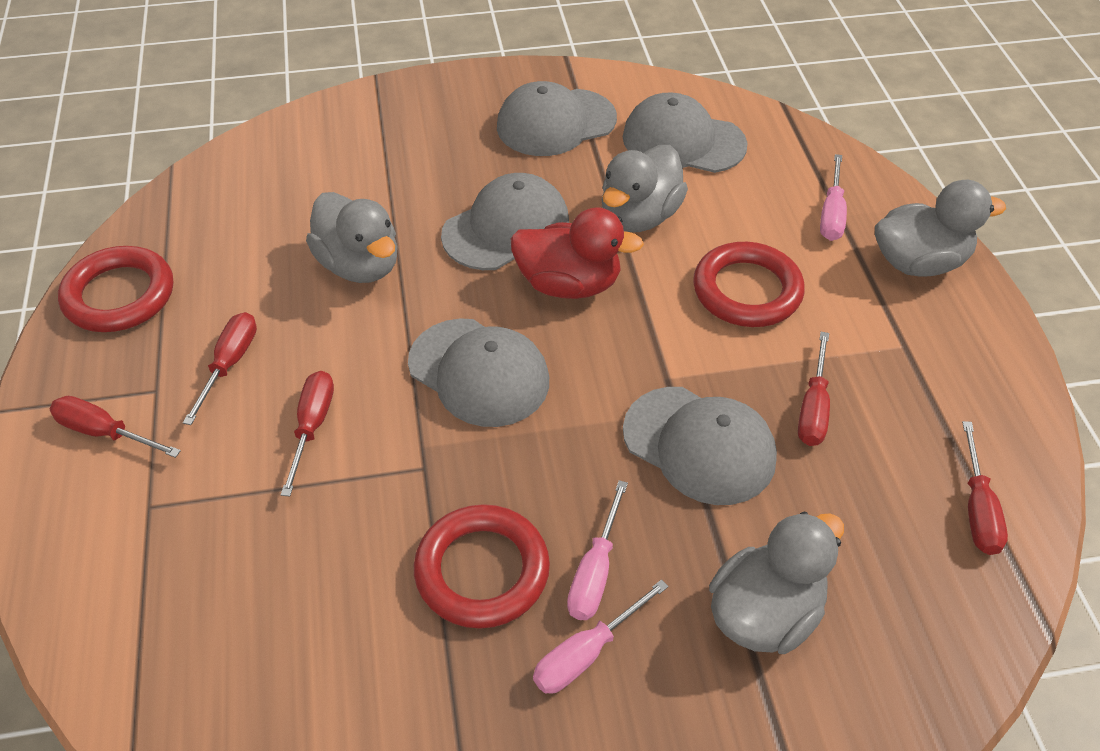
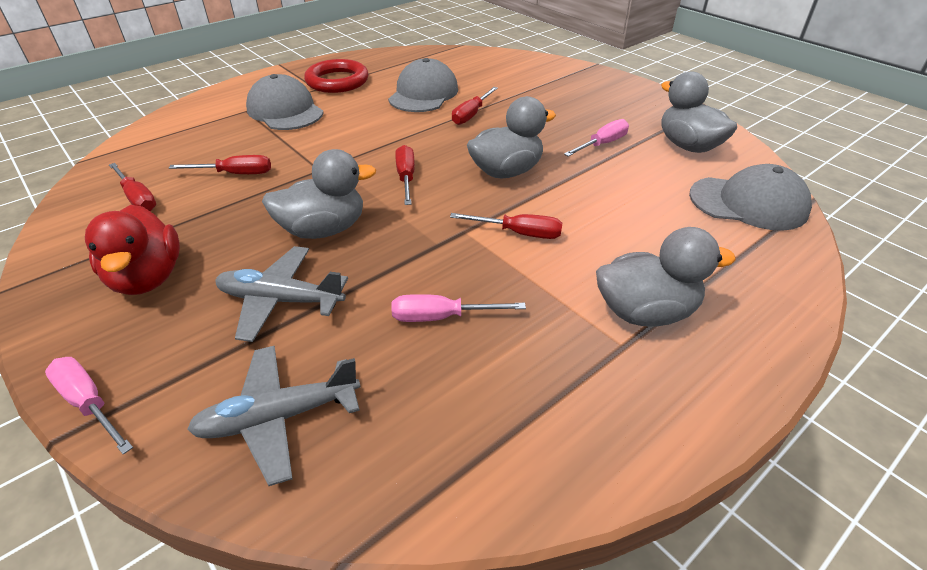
grey cap: 5 -> 3
grey plane: 0 -> 2
red ring: 3 -> 1

